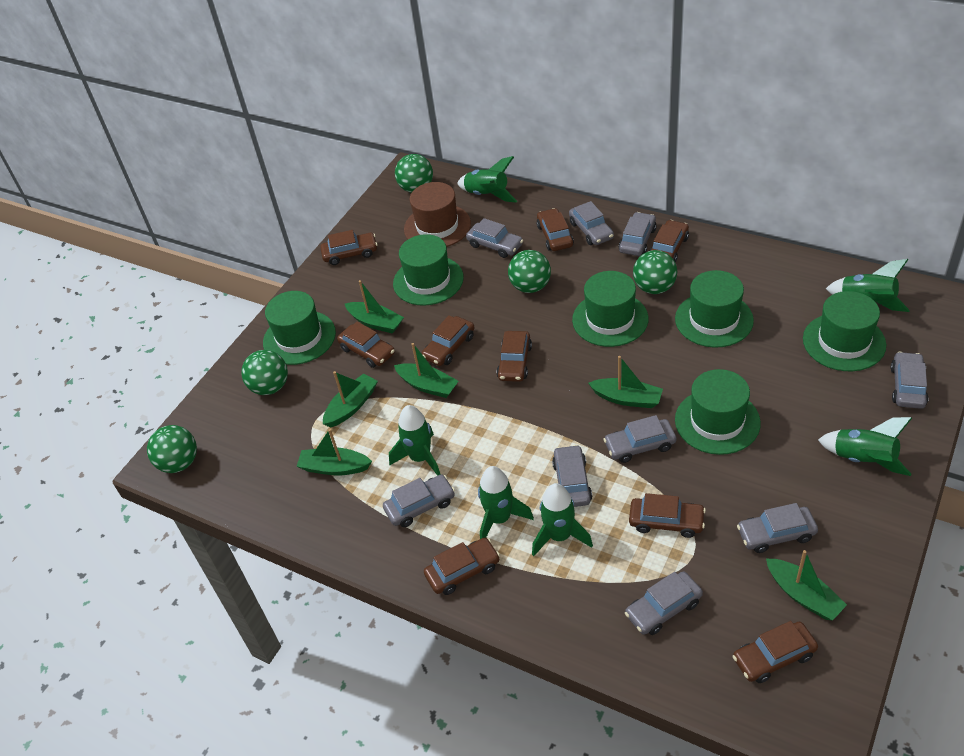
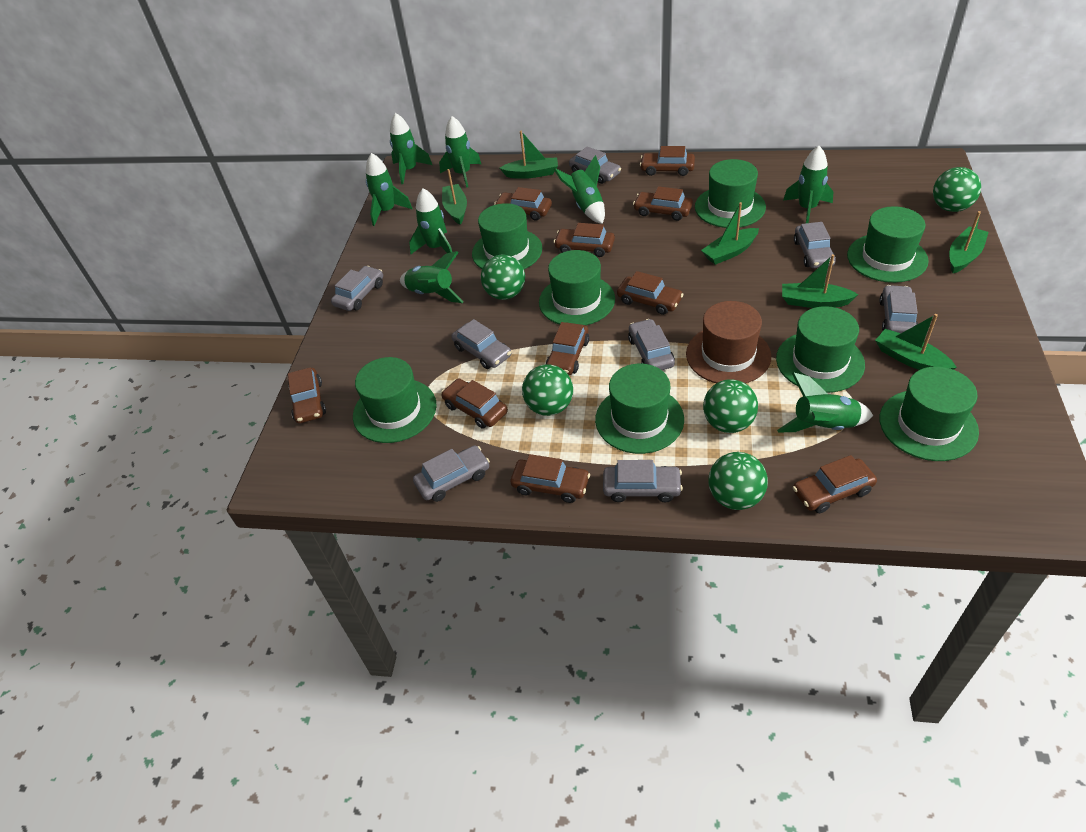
brown car: 9 -> 10
green hat: 6 -> 8
green rocket: 6 -> 8
grey car: 9 -> 8

